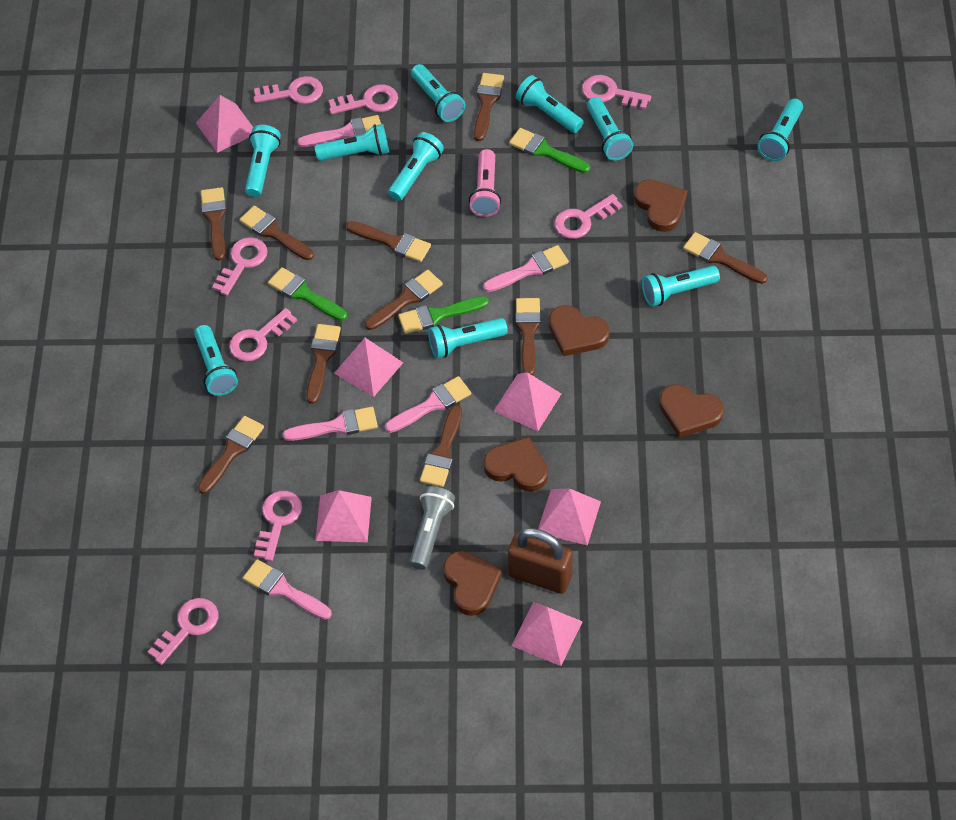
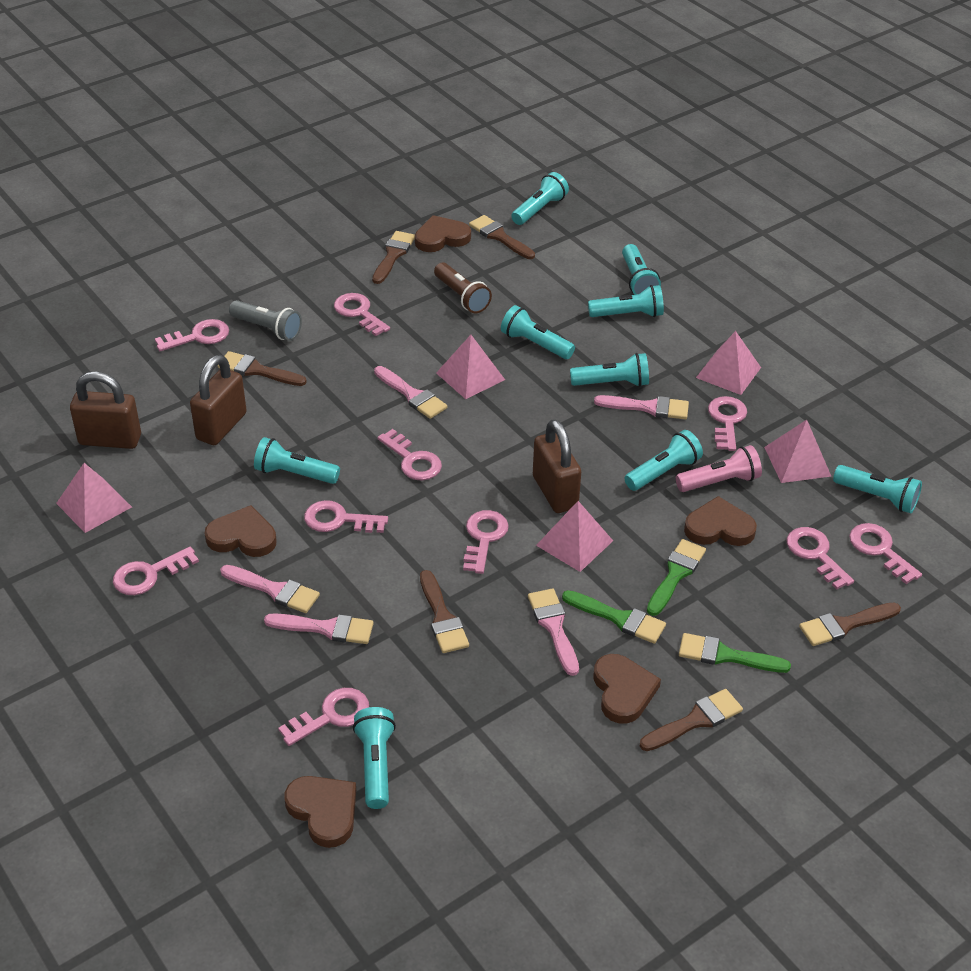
brown brush: 10 -> 6
brown flashlight: 0 -> 1
brown padlock: 1 -> 3
pink key: 8 -> 10
pink pyramid: 6 -> 5
turquoise flashlight: 10 -> 9

